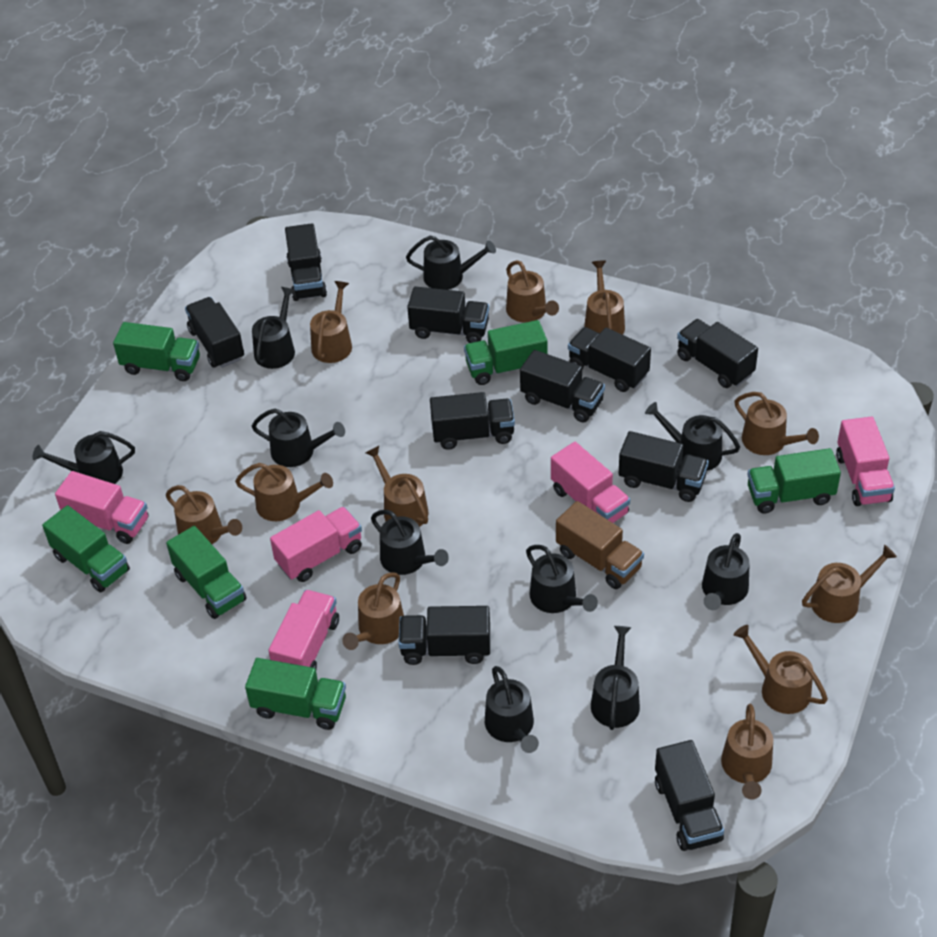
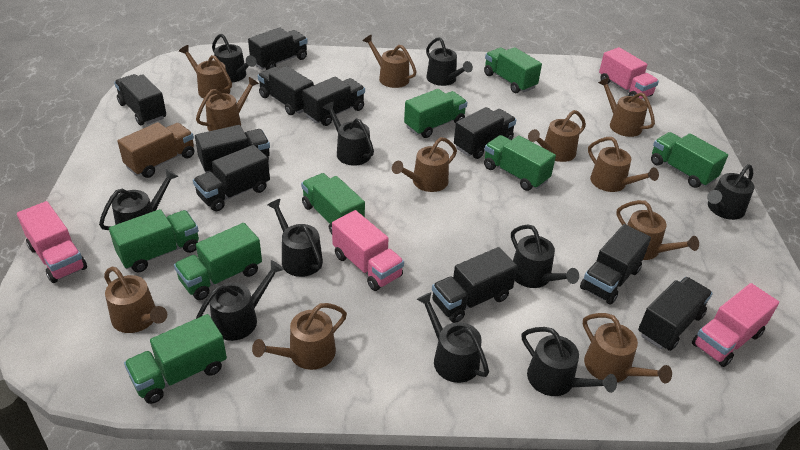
green truck: 6 -> 8
pink truck: 5 -> 4

